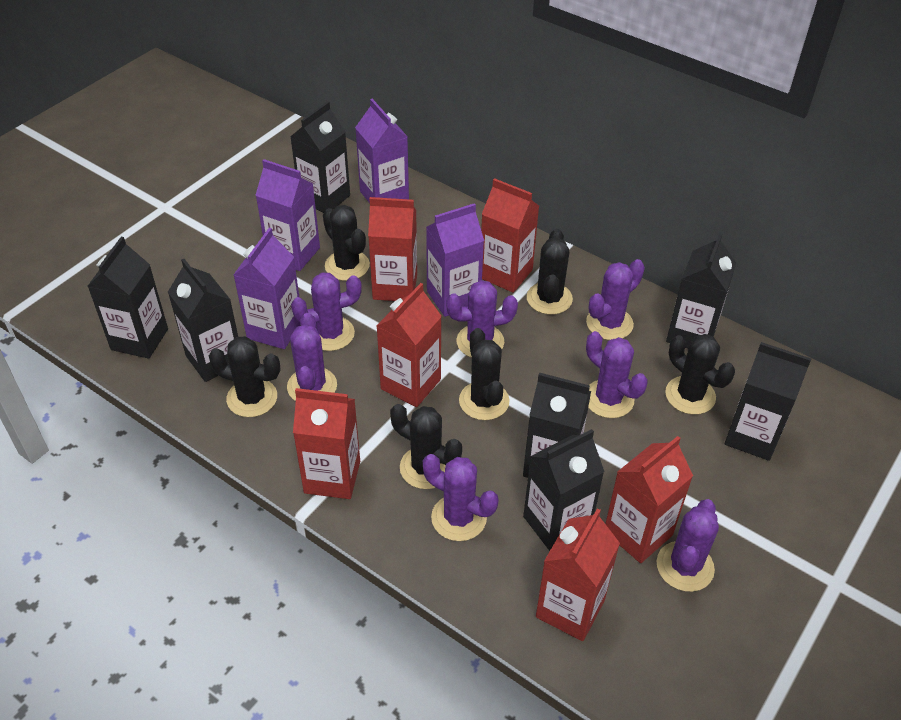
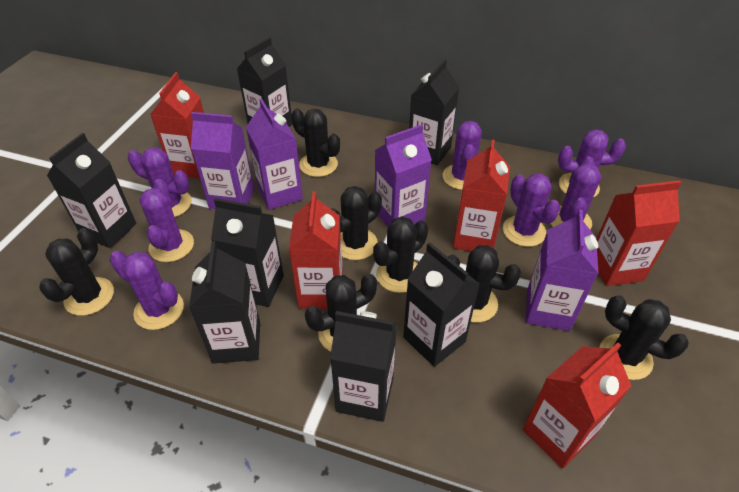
black cactus: 6 -> 7
red carton: 6 -> 5

